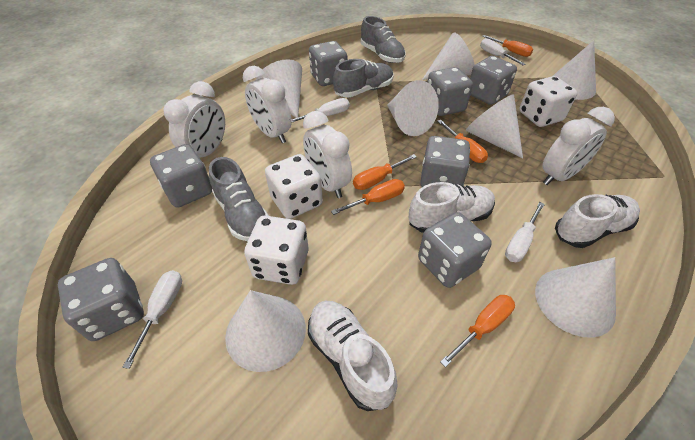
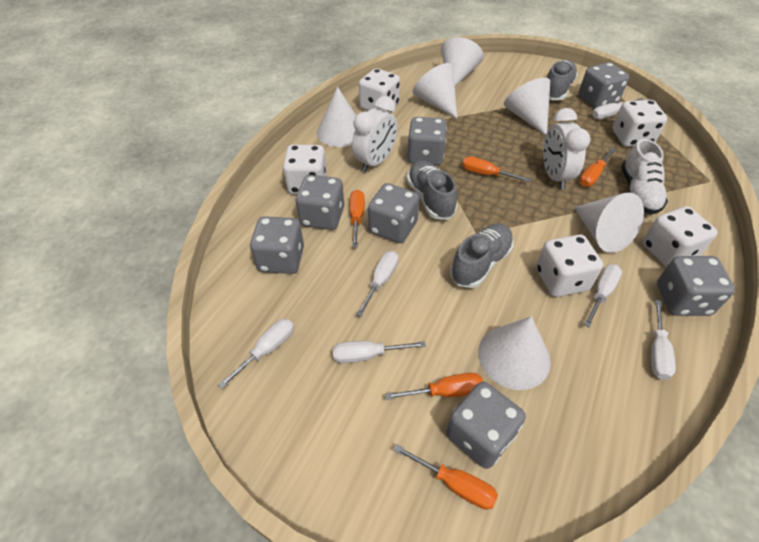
white clock: 4 -> 2
white cone: 7 -> 6
white dice: 3 -> 5
white screwdriver: 4 -> 6
white shoe: 3 -> 1

